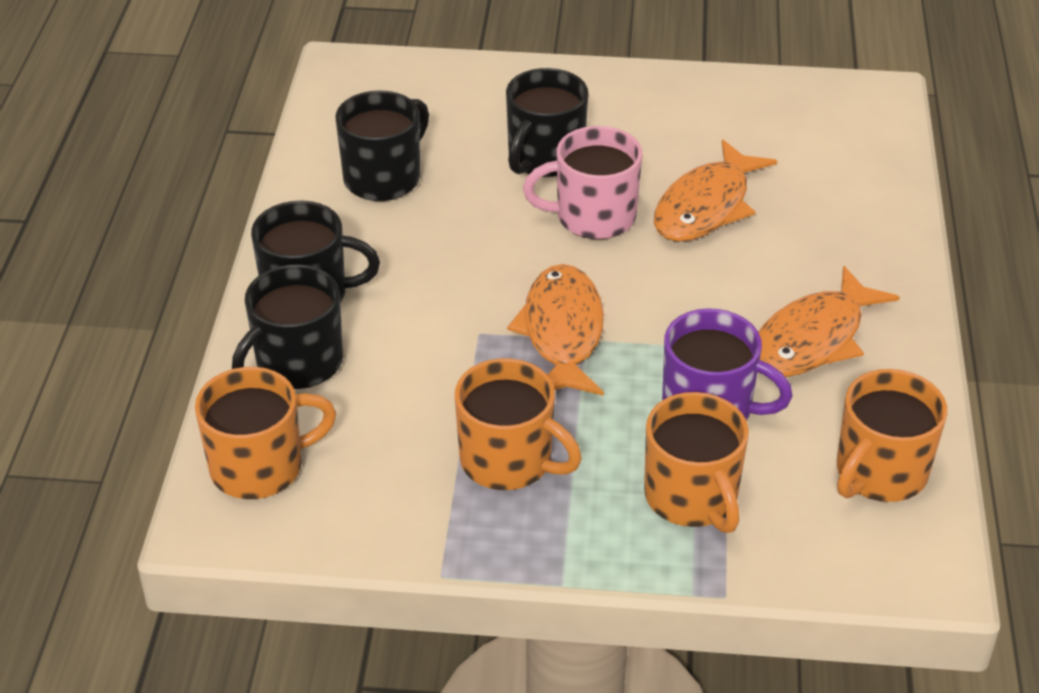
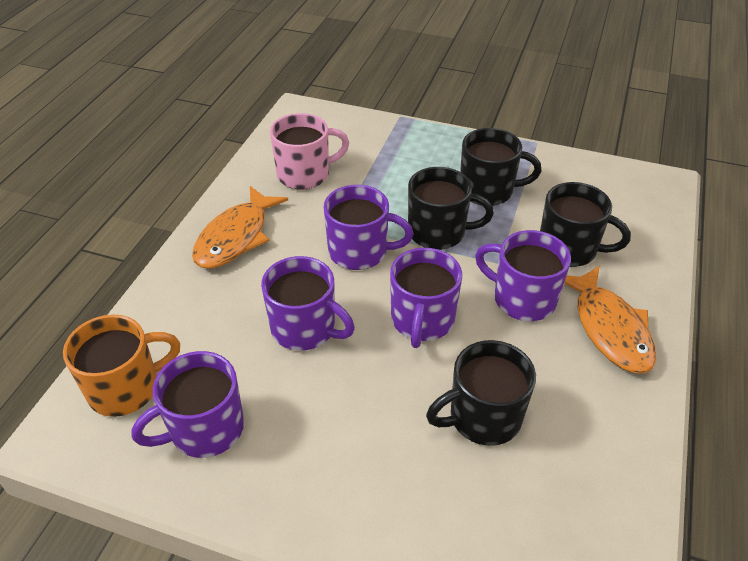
orange fish: 3 -> 2
orange mug: 4 -> 1
purple mug: 1 -> 5

